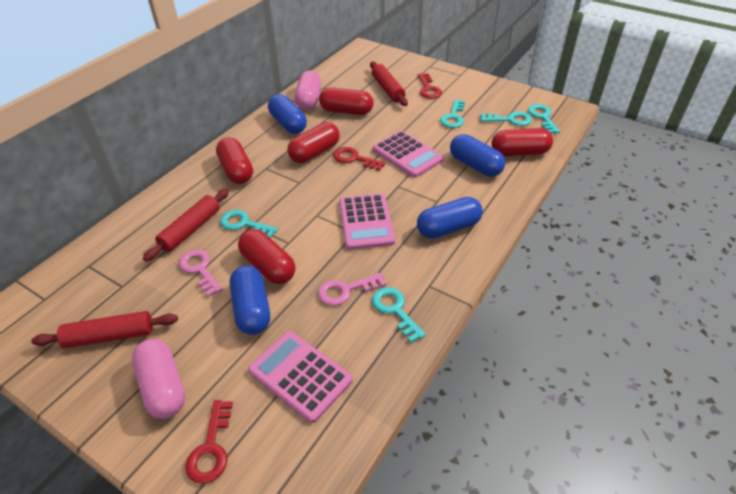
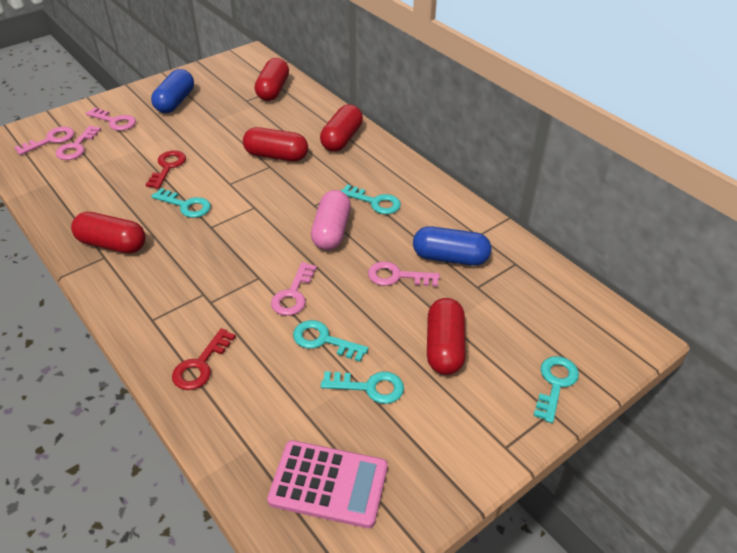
blue capsule: 4 -> 2
pink calculator: 3 -> 1
pink capsule: 2 -> 1
pink key: 2 -> 5
red key: 3 -> 2
red rolling pin: 3 -> 0

